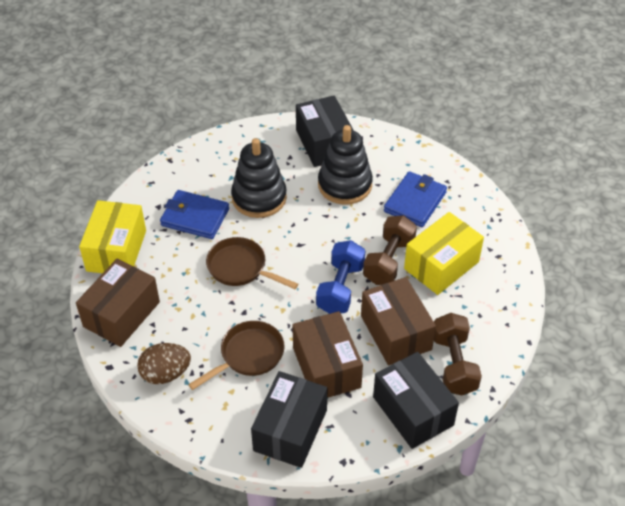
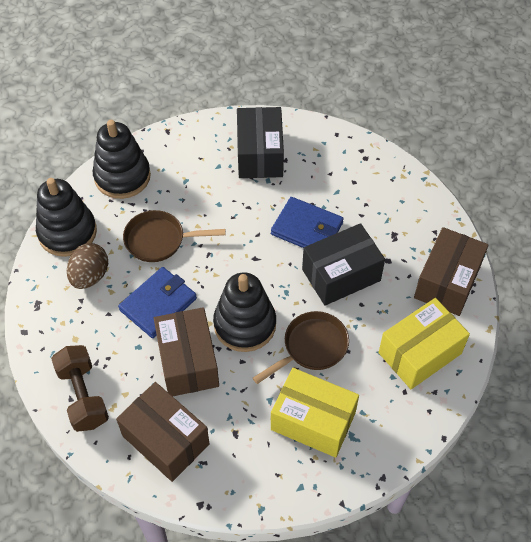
black box: 3 -> 2
black stacking toy: 2 -> 3
blue dumbbell: 1 -> 0
brown dumbbell: 2 -> 1

